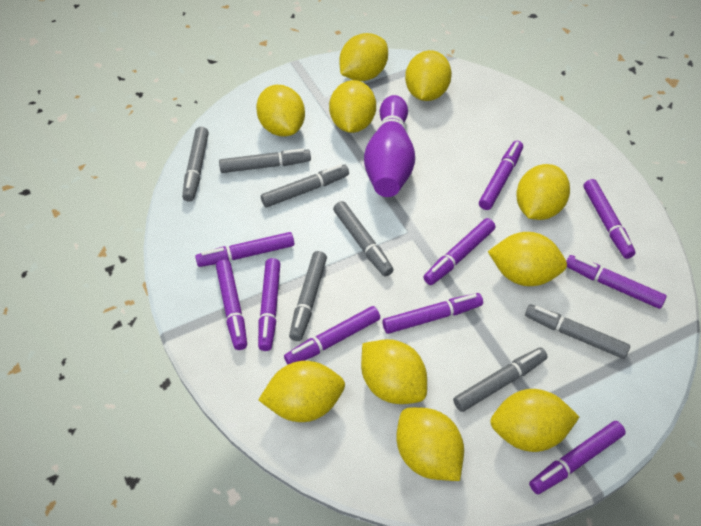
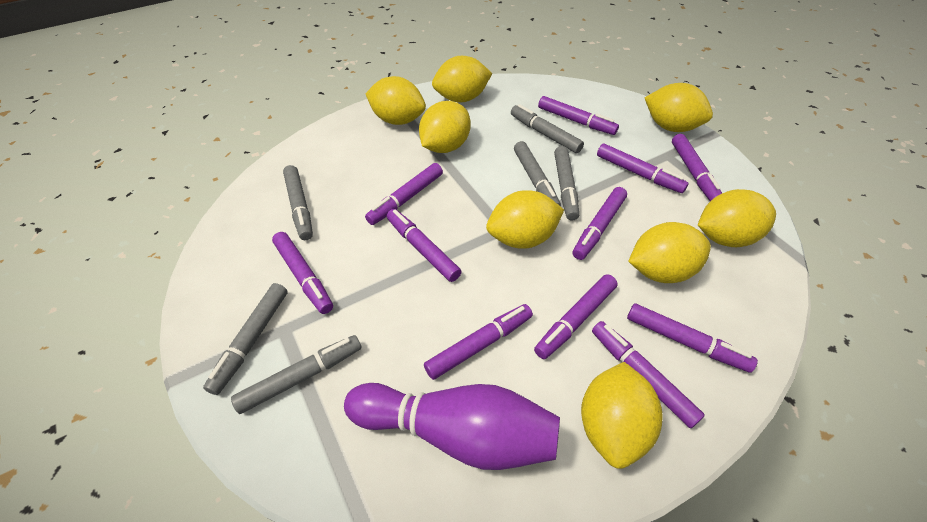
grey marker: 7 -> 6
purple marker: 10 -> 11
yellow lemon: 10 -> 8

